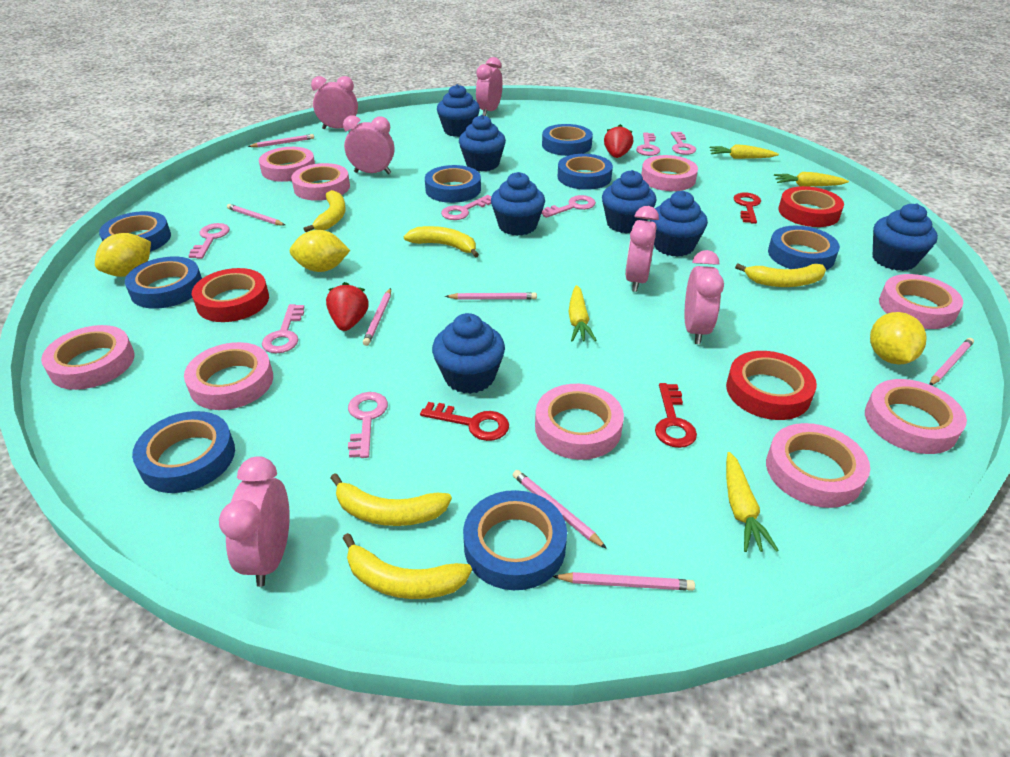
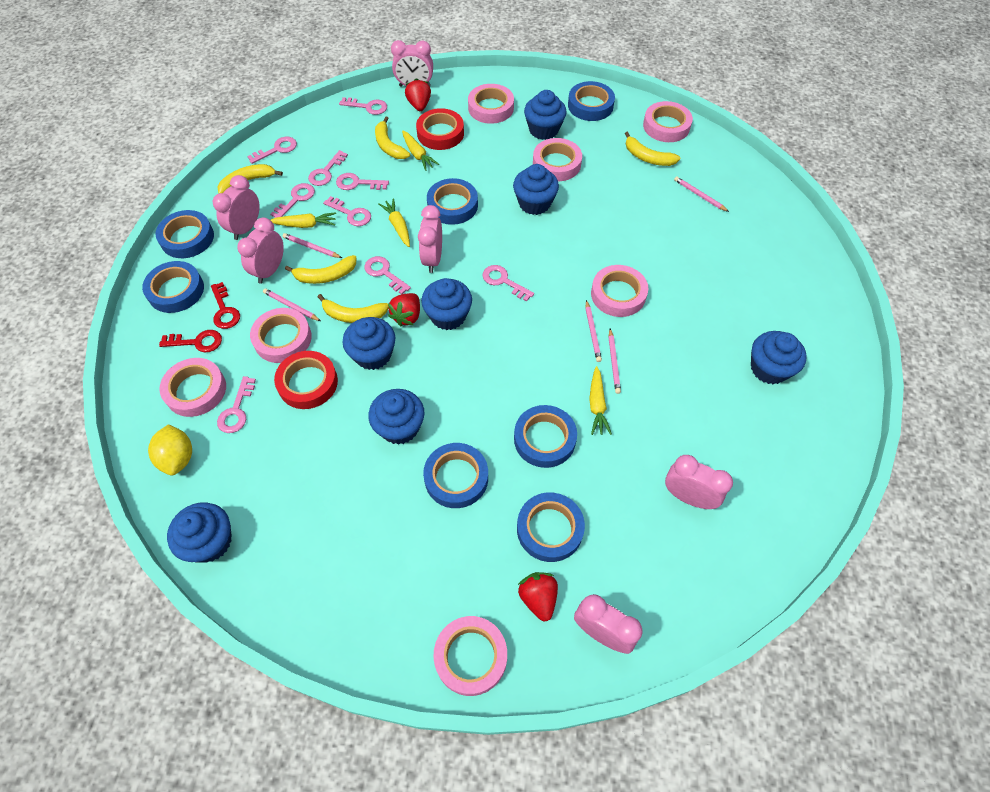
blue tape: 8 -> 7
pink key: 7 -> 9
pink pencil: 7 -> 5
pink tape: 9 -> 7
red key: 3 -> 2
red strawberry: 2 -> 3
red tape: 3 -> 2
yellow lemon: 3 -> 1

